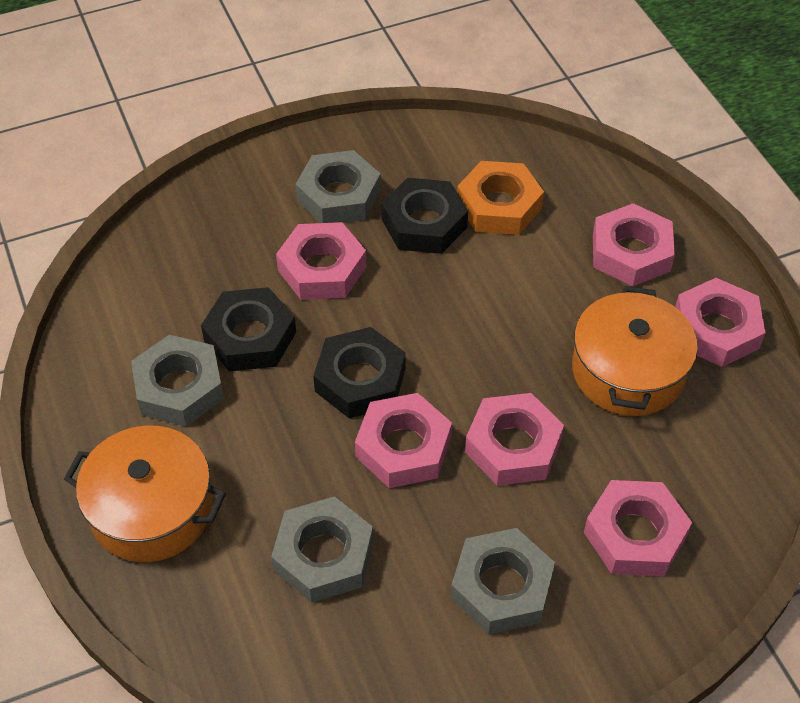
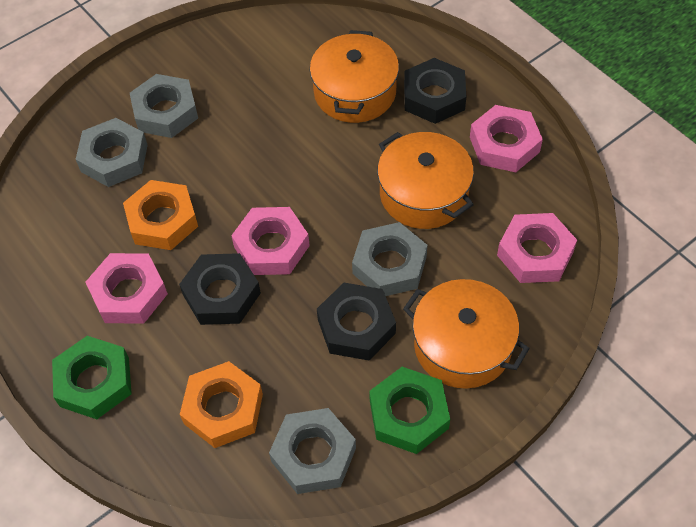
green nut: 0 -> 2
orange nut: 1 -> 2
orange pot: 2 -> 3
pink nut: 6 -> 4

